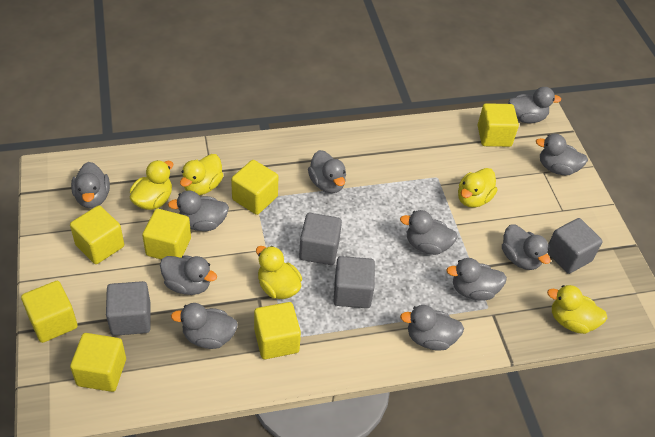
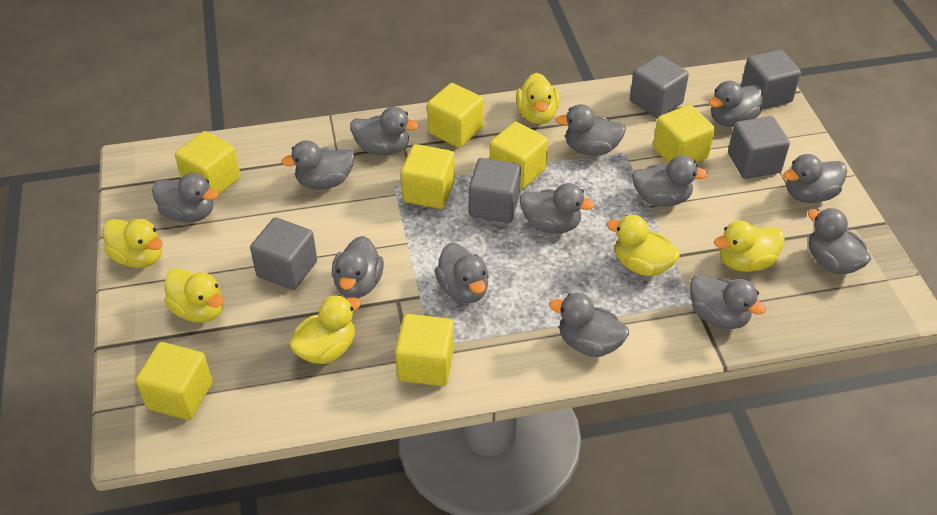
grey cube: 4 -> 5
grey duck: 11 -> 13
yellow duck: 5 -> 6

